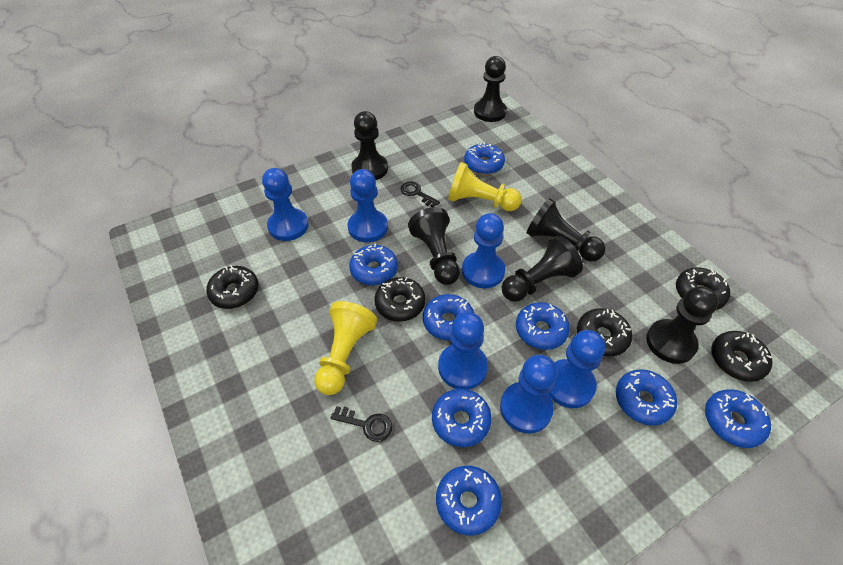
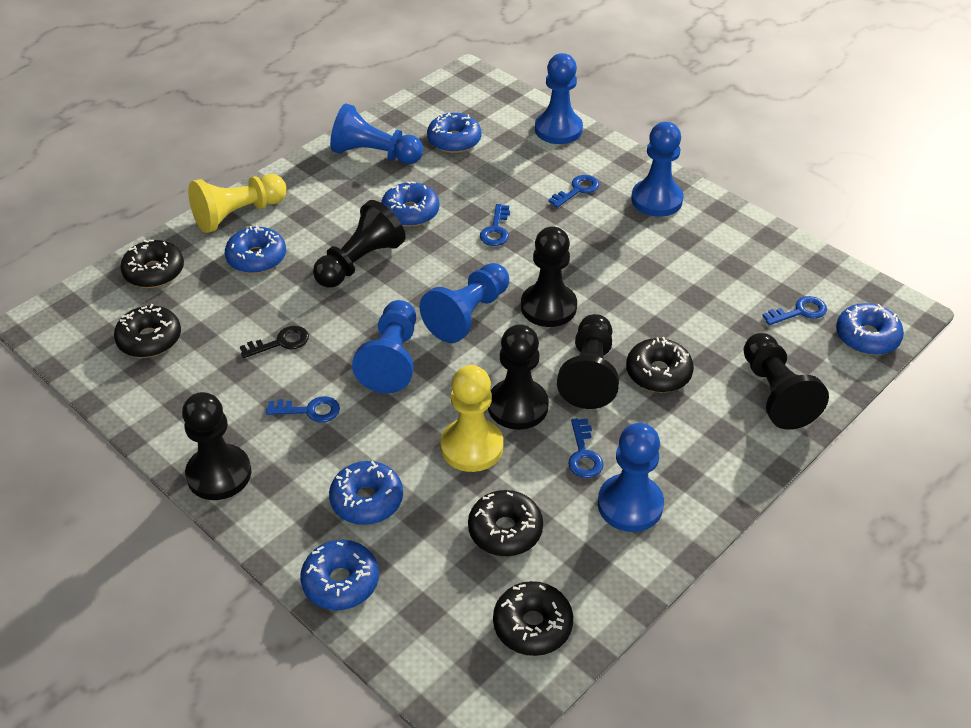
black key: 2 -> 1
blue donut: 8 -> 6
blue key: 0 -> 5

